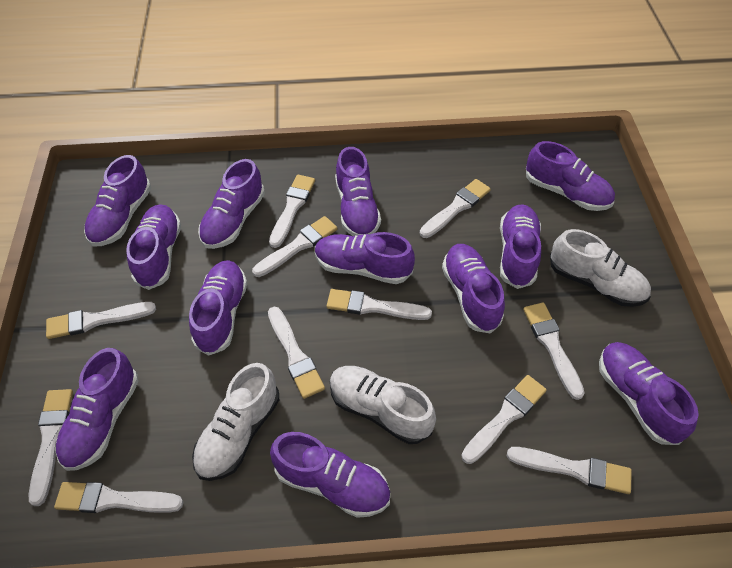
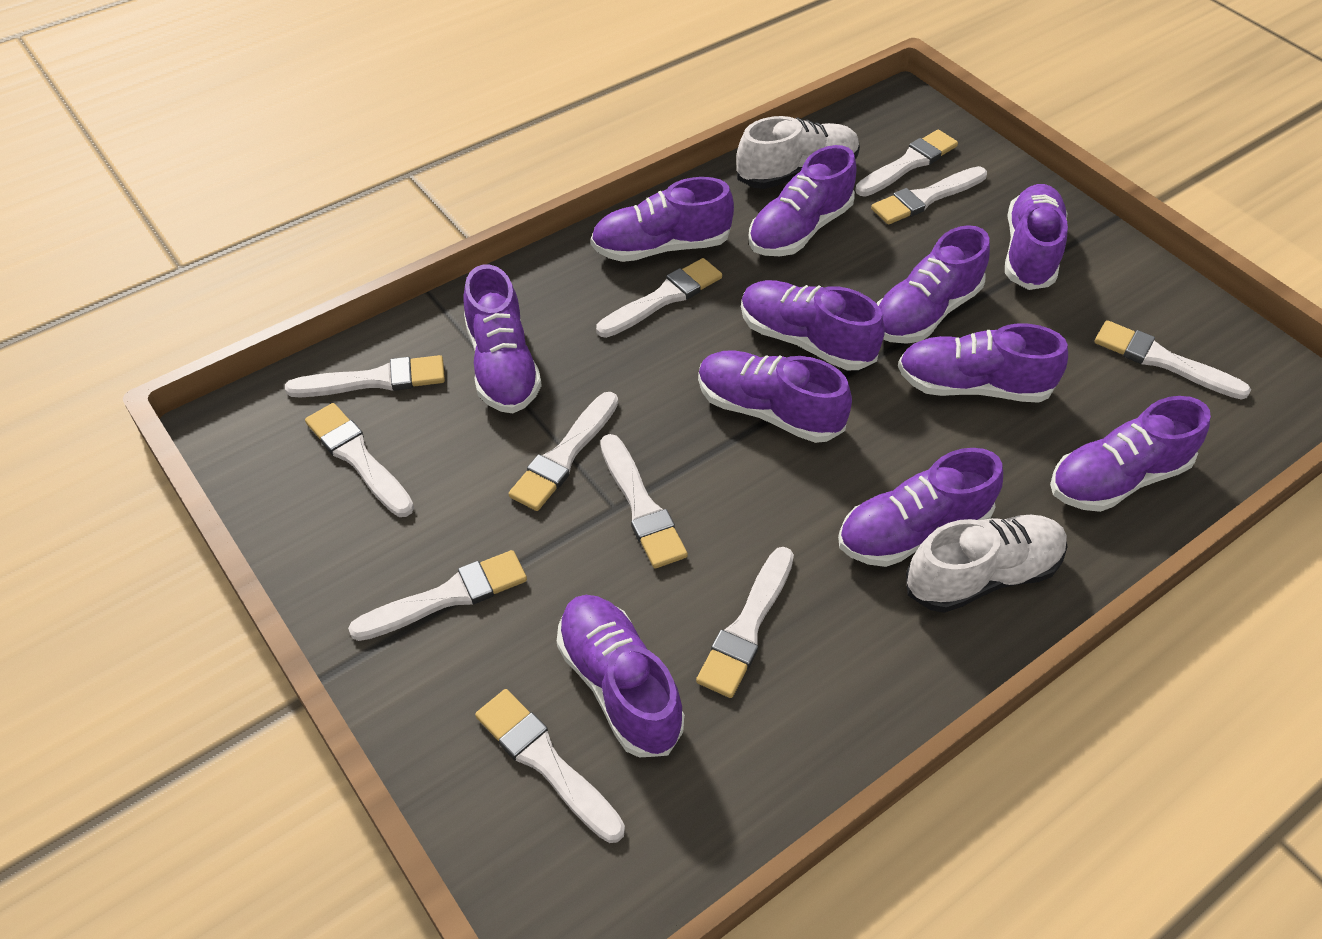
purple shoe: 12 -> 11
white shoe: 3 -> 2

